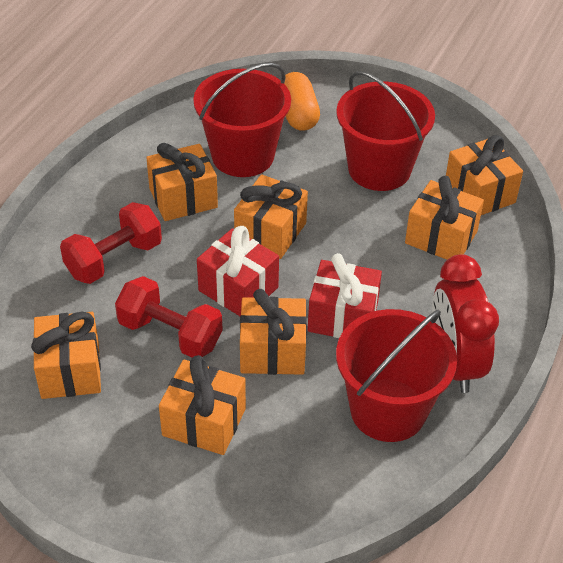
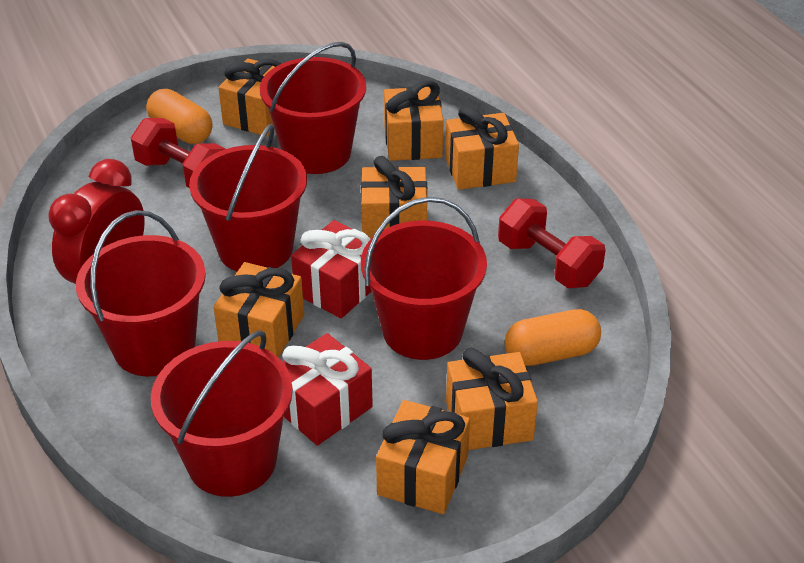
orange capsule: 1 -> 2
red bucket: 3 -> 5

